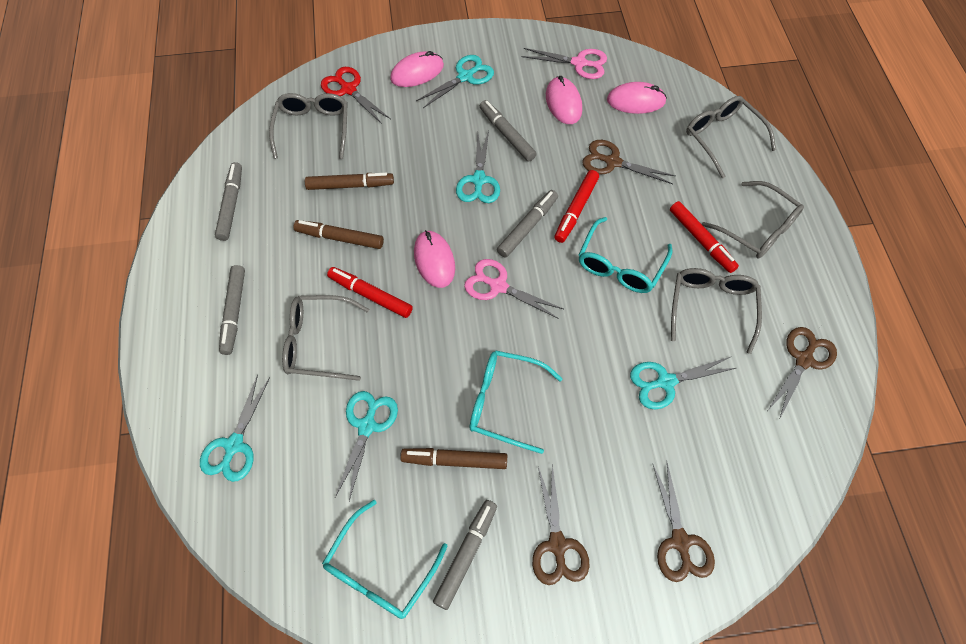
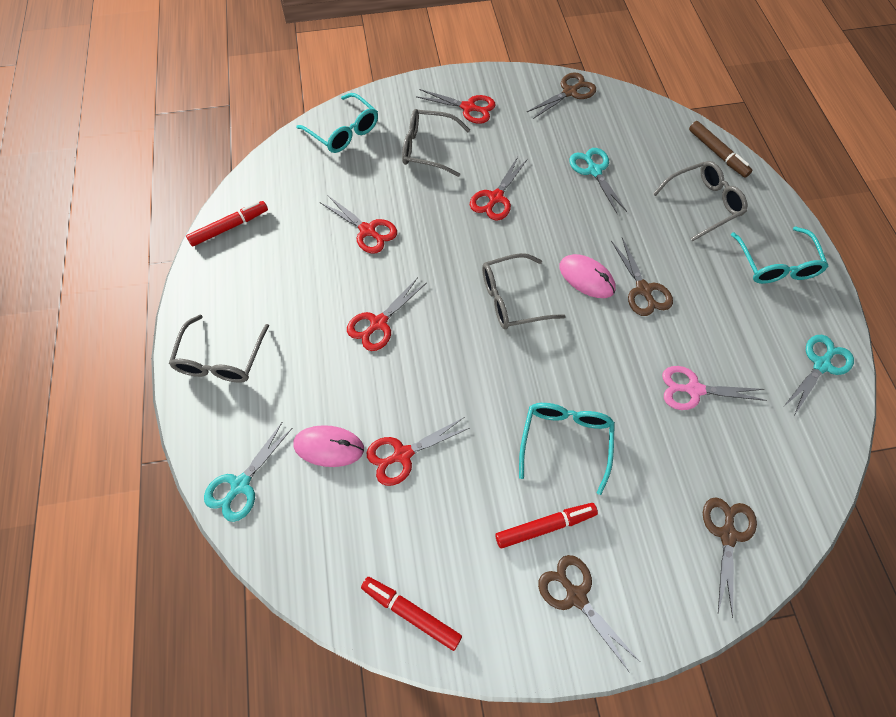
brown marker: 3 -> 1
grey glasses: 5 -> 4
grey marker: 5 -> 0
pink mouse: 4 -> 2
pink scissors: 2 -> 1
red scissors: 1 -> 5
turquoise scissors: 5 -> 3

